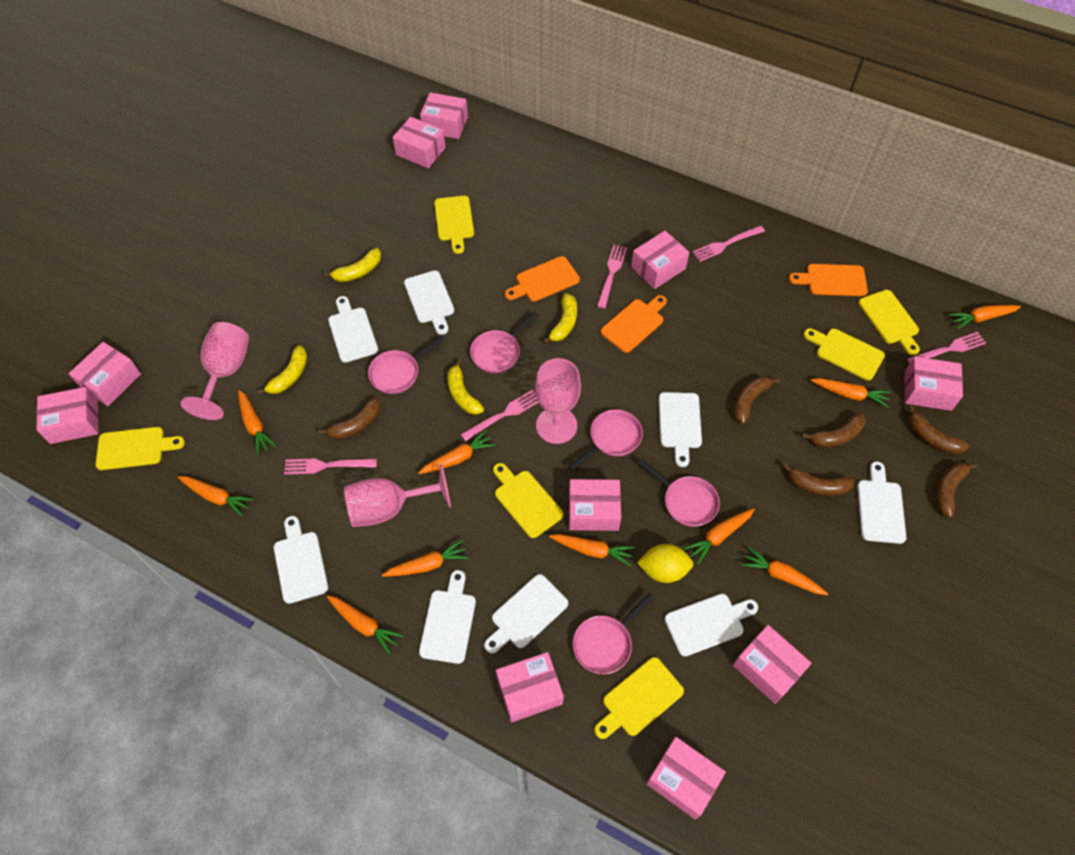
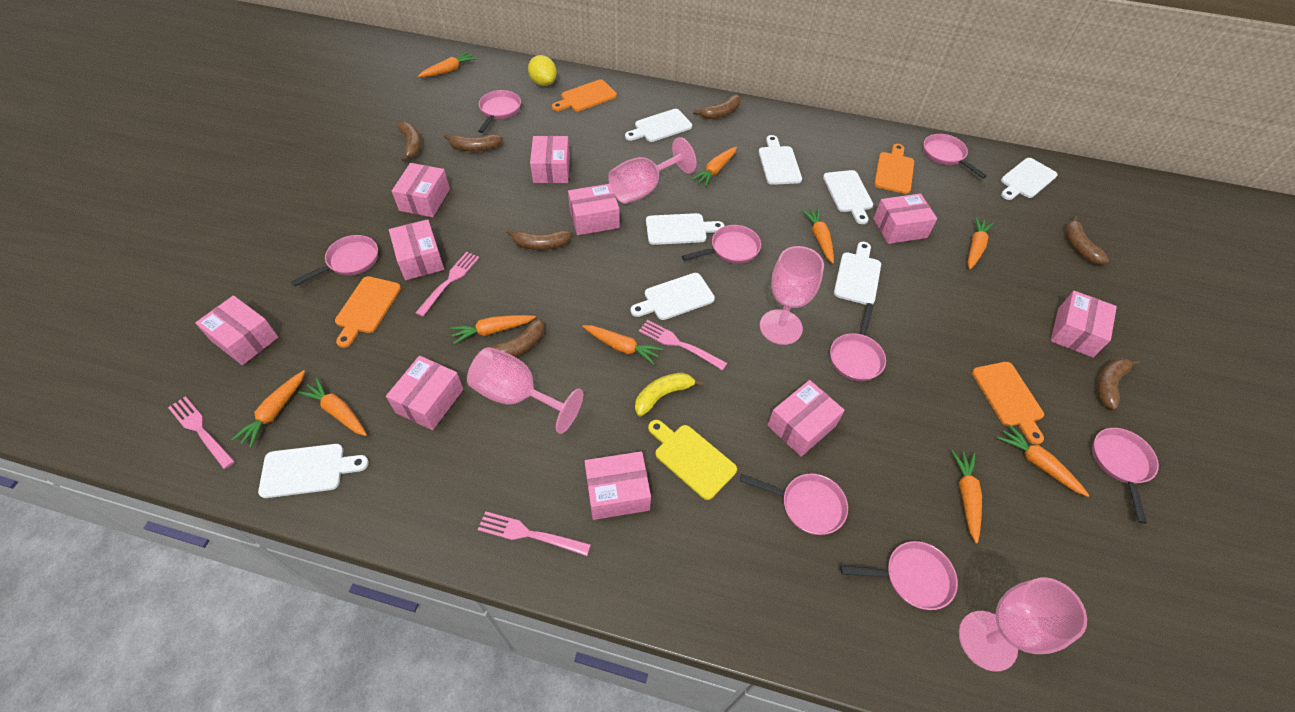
brown banana: 6 -> 7
orange cutting board: 3 -> 4
pink fork: 5 -> 4
pink goblet: 3 -> 4
pink pan: 5 -> 8
yellow banana: 4 -> 1
yellow cutting board: 6 -> 1

